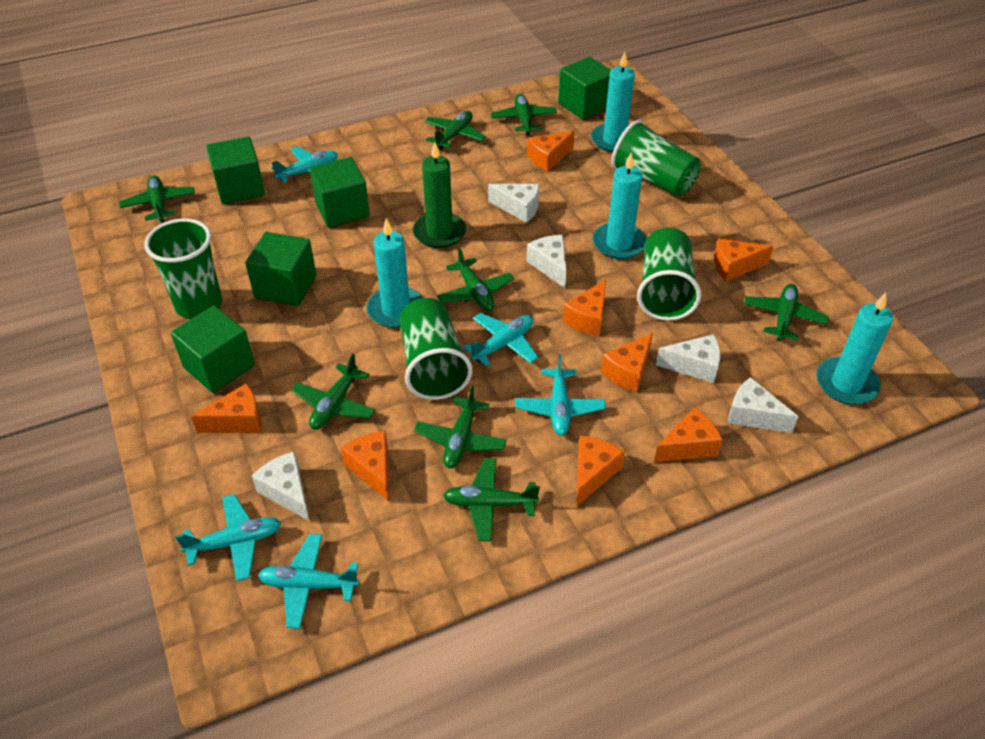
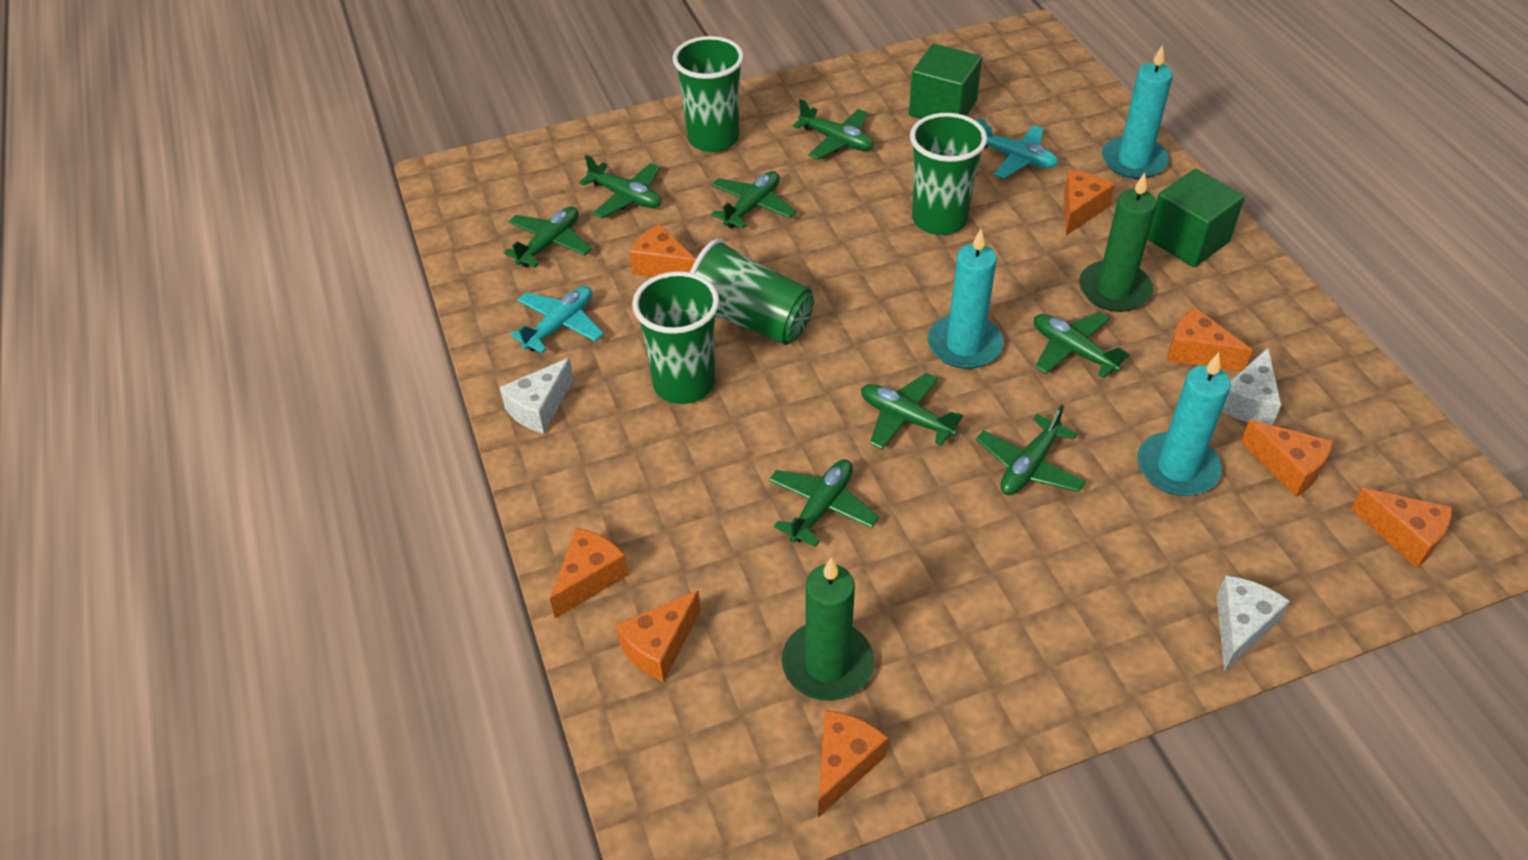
green candle: 1 -> 2
green cube: 5 -> 2
turquoise candle: 4 -> 3
turquoise plane: 5 -> 2
white cheese: 5 -> 3

